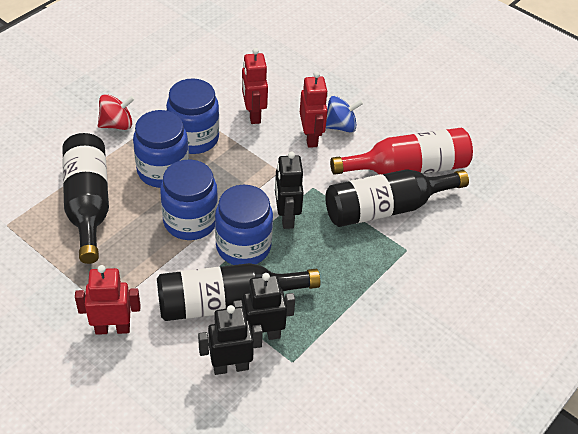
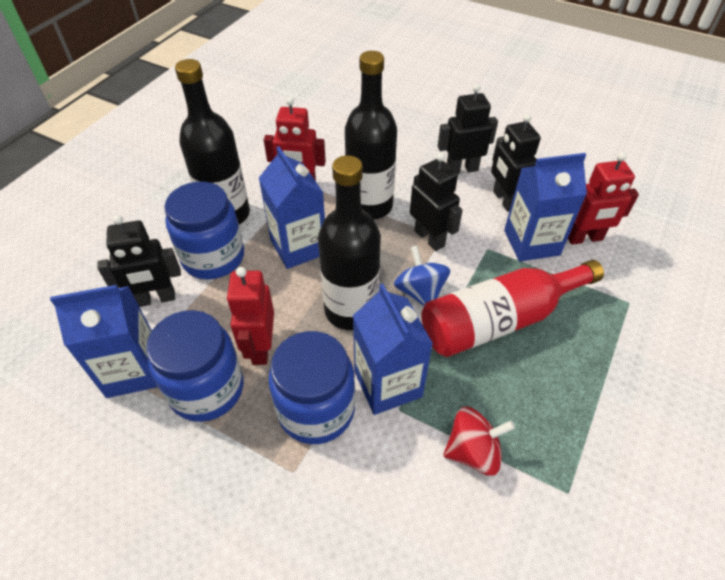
black robot: 3 -> 4
blue carton: 0 -> 4
blue jar: 4 -> 3

